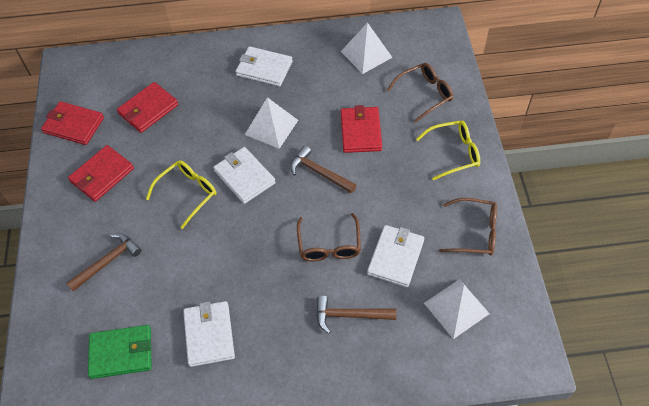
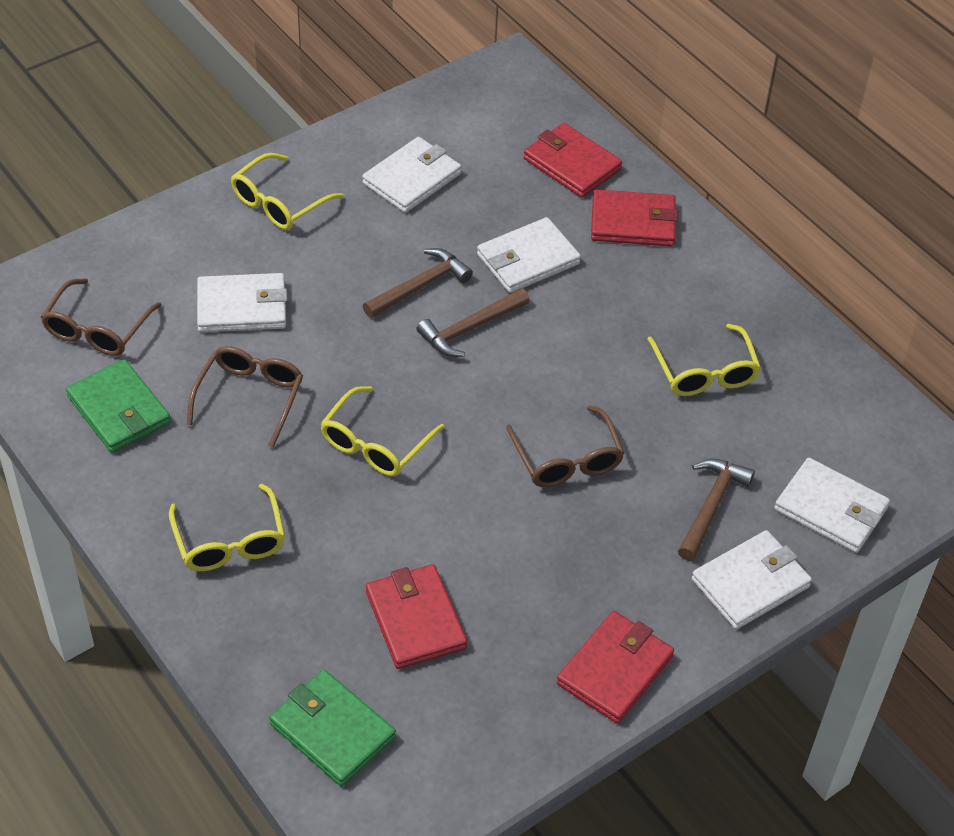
green wallet: 1 -> 2
white pyramid: 3 -> 0
white wallet: 4 -> 5
yellow glasses: 2 -> 4

